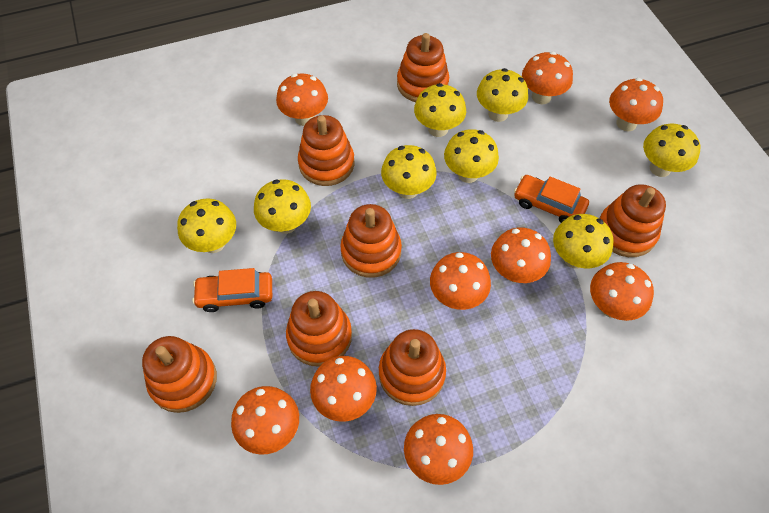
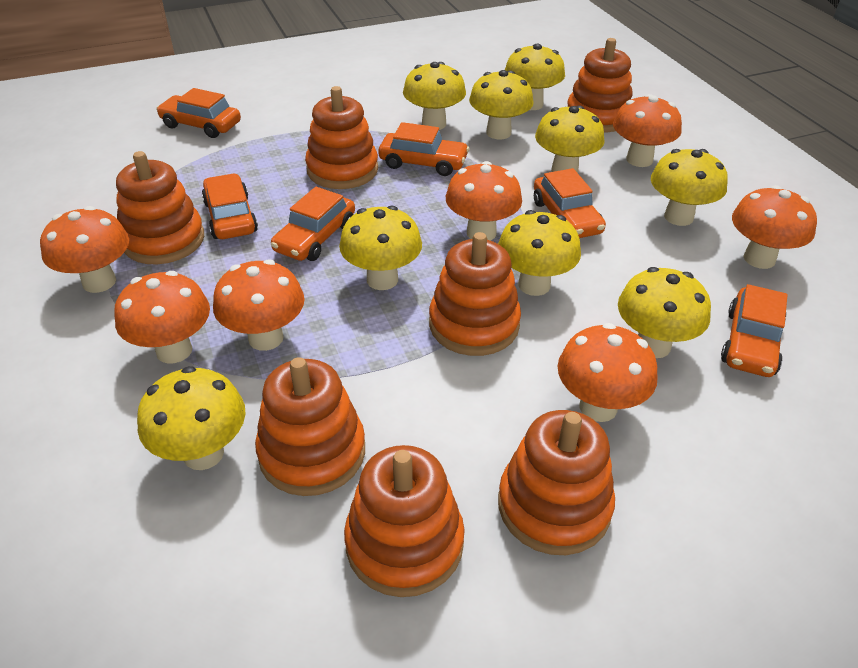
orange car: 2 -> 6
orange mushroom: 9 -> 7
yellow mushroom: 8 -> 9

